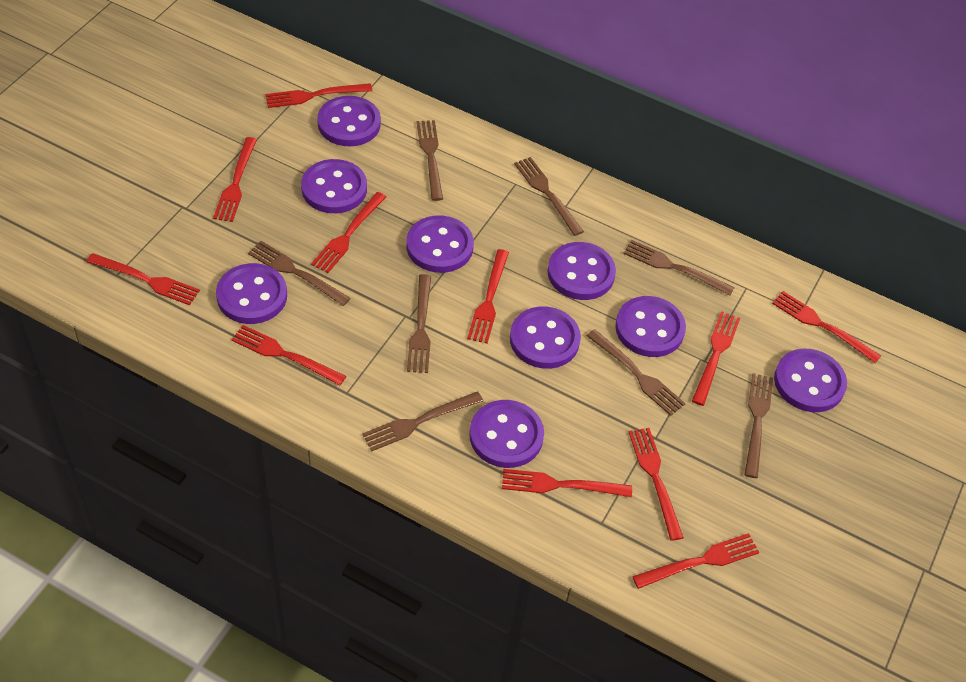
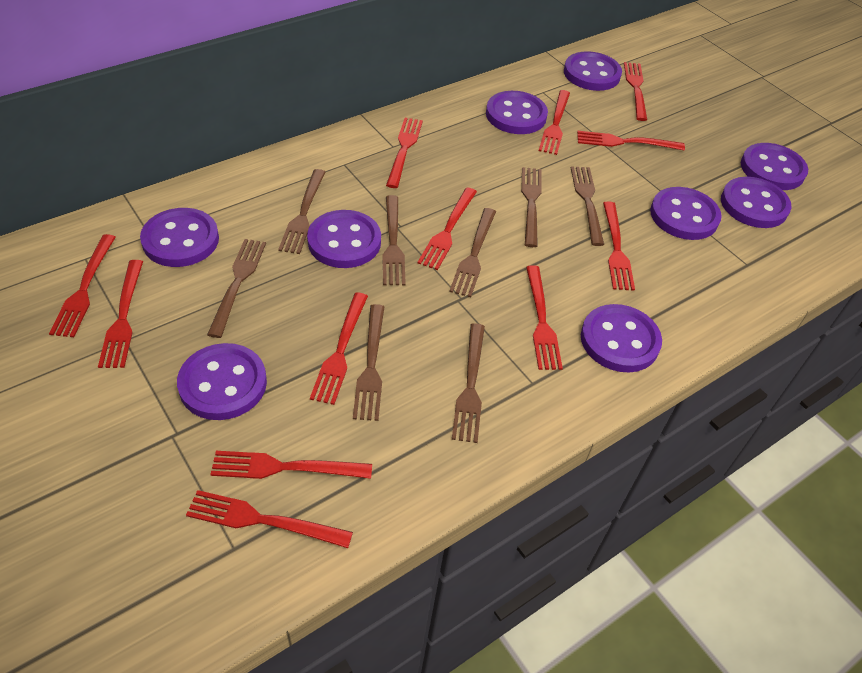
red fork: 11 -> 12

